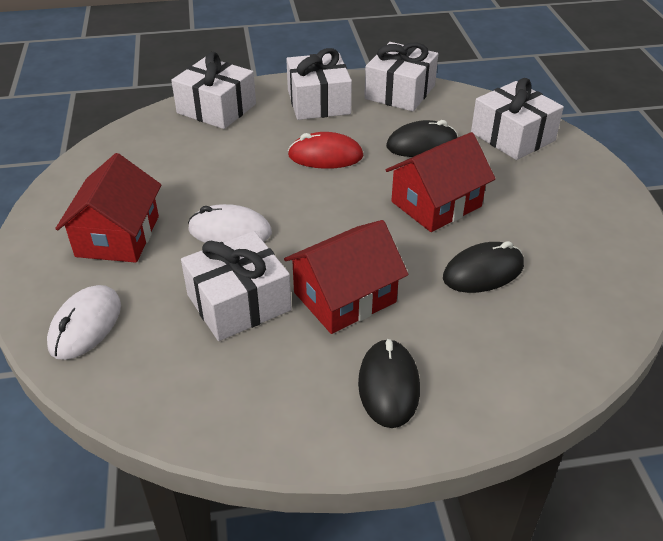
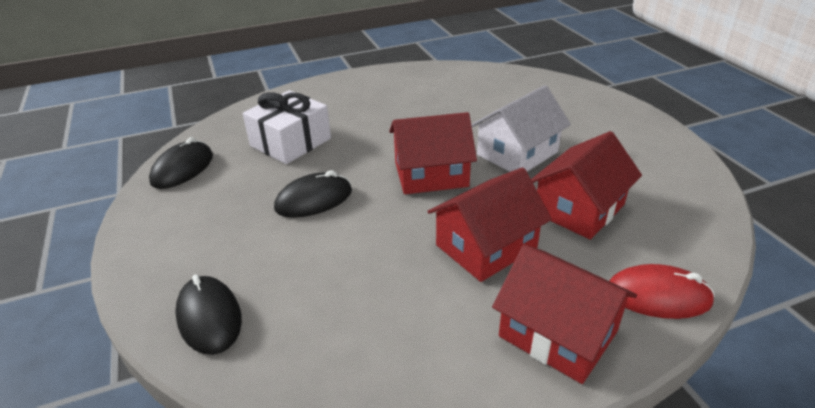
red house: 3 -> 4
white gift: 5 -> 1
white house: 0 -> 1
white mouse: 2 -> 0

